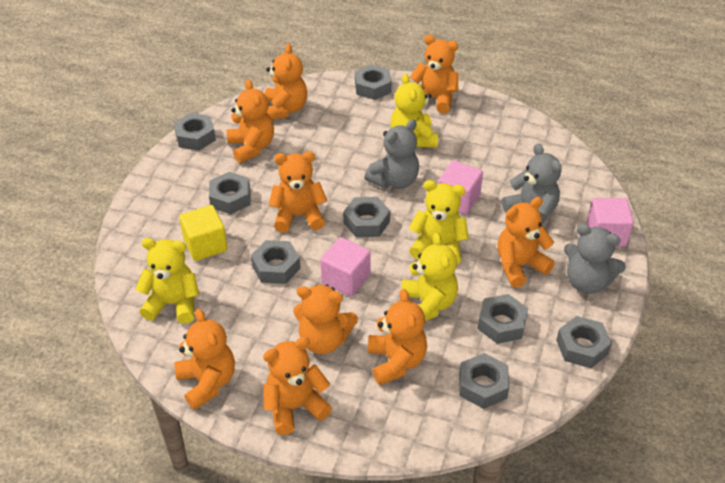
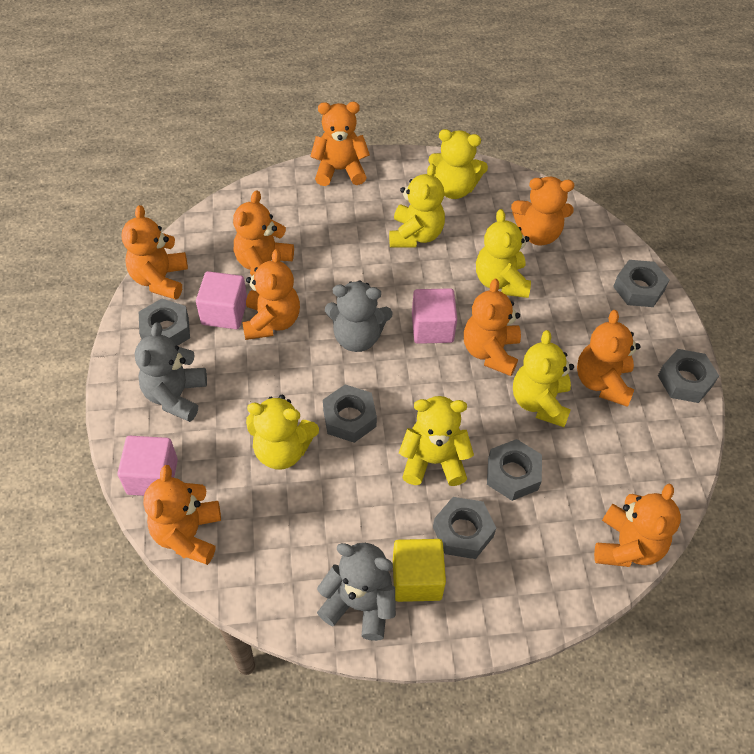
grey nut: 8 -> 6
yellow teddy bear: 4 -> 6

